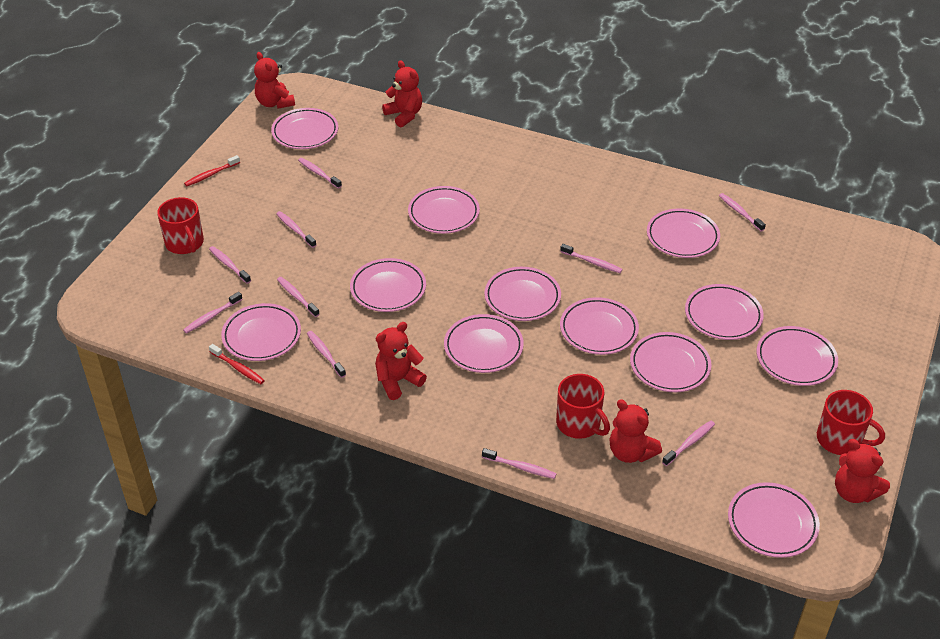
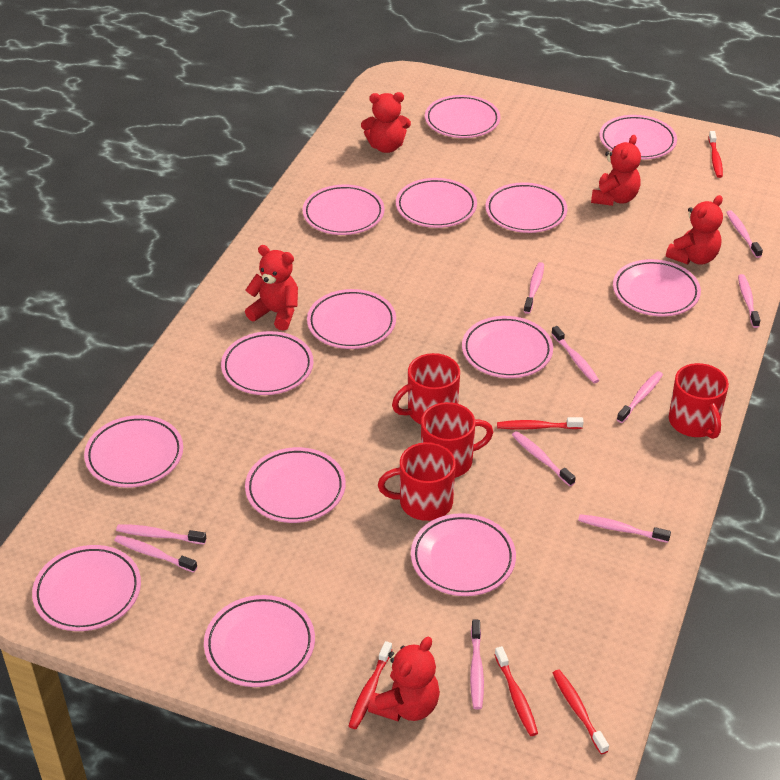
pink plate: 12 -> 14
red mug: 3 -> 4
red toothbrush: 2 -> 5

